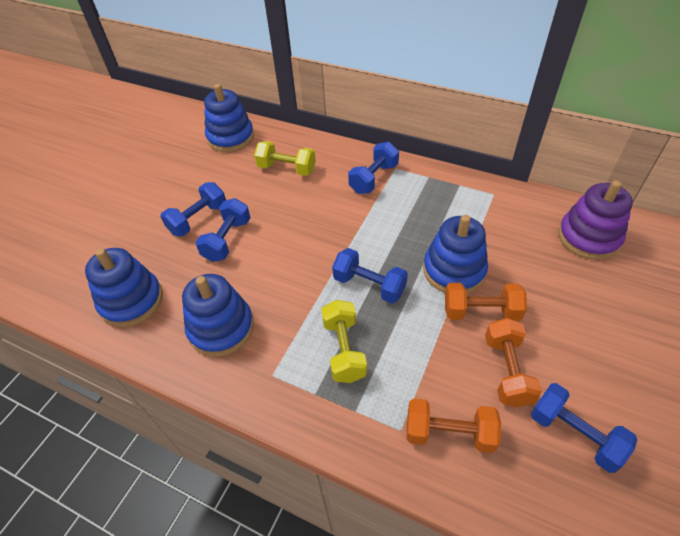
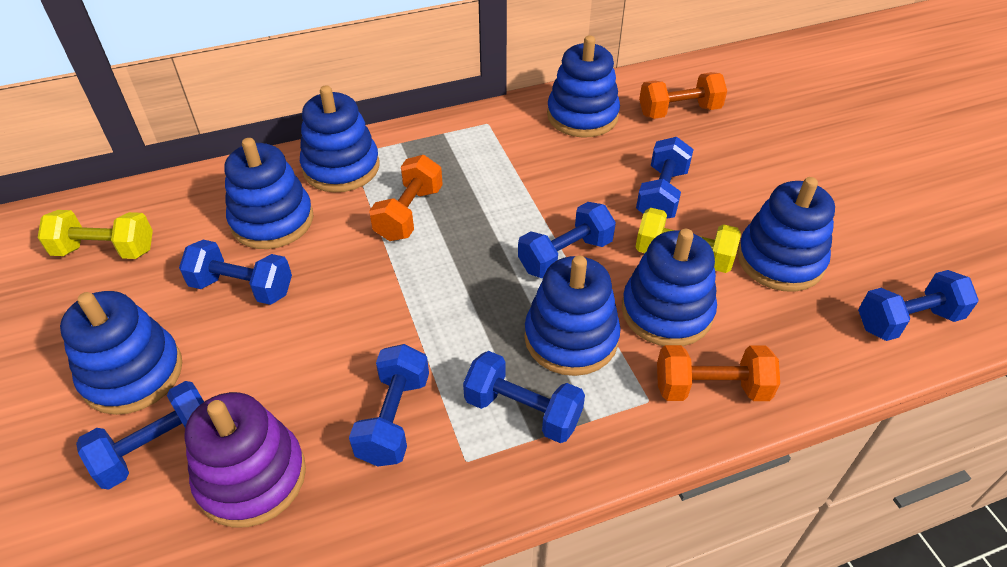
blue dumbbell: 5 -> 7
blue stacking toy: 4 -> 7

